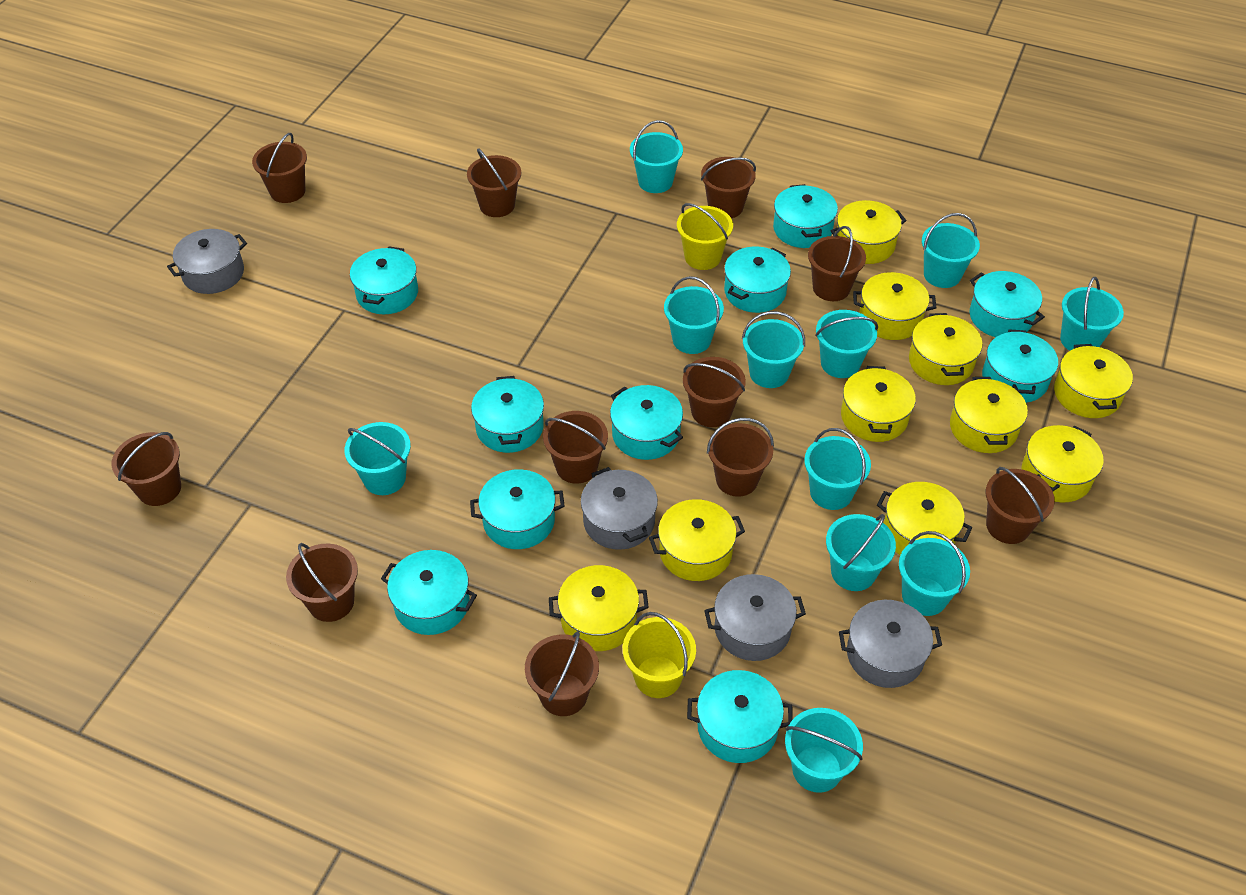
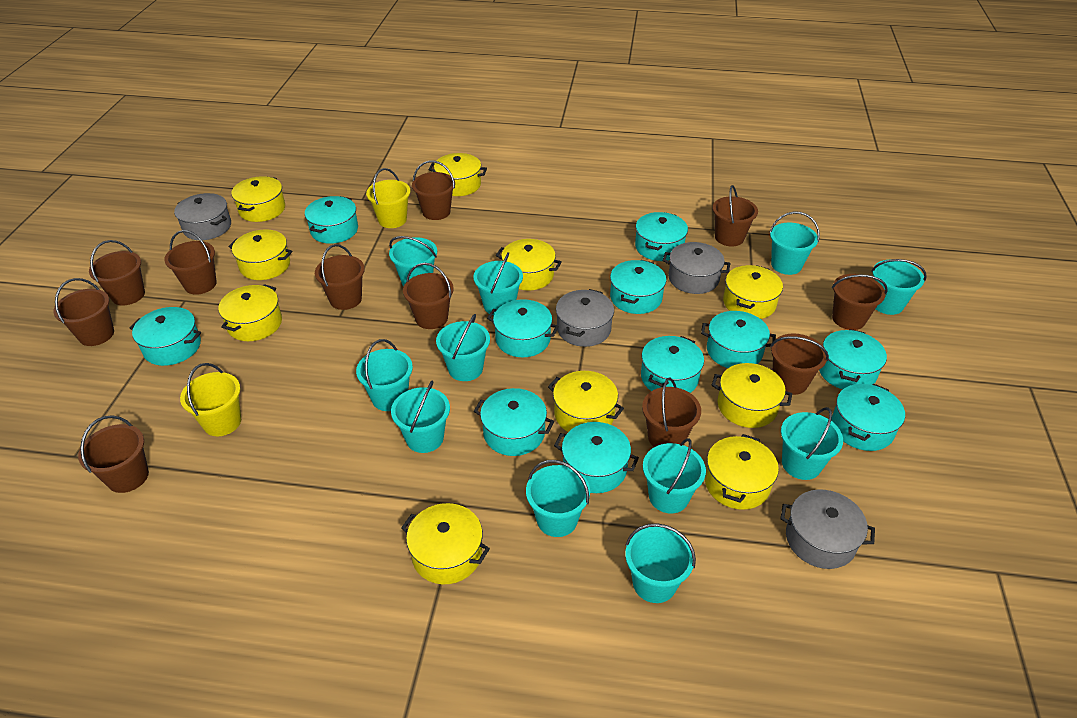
turquoise pot: 10 -> 11

